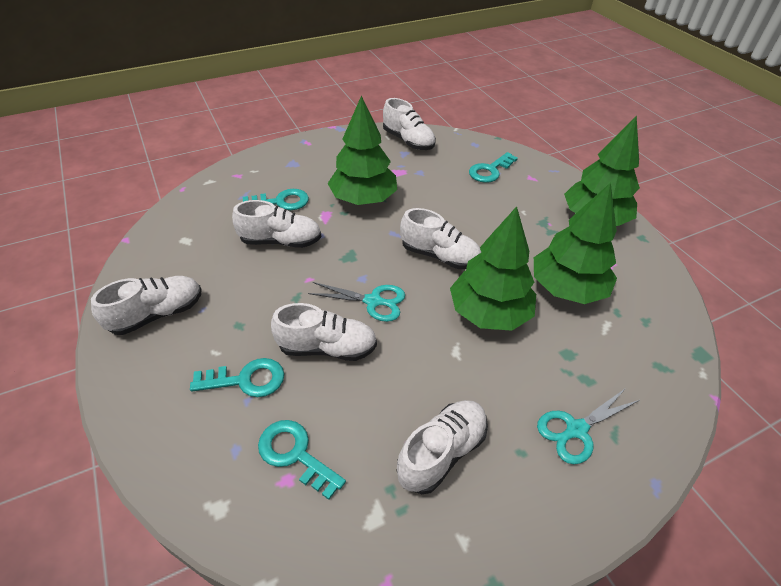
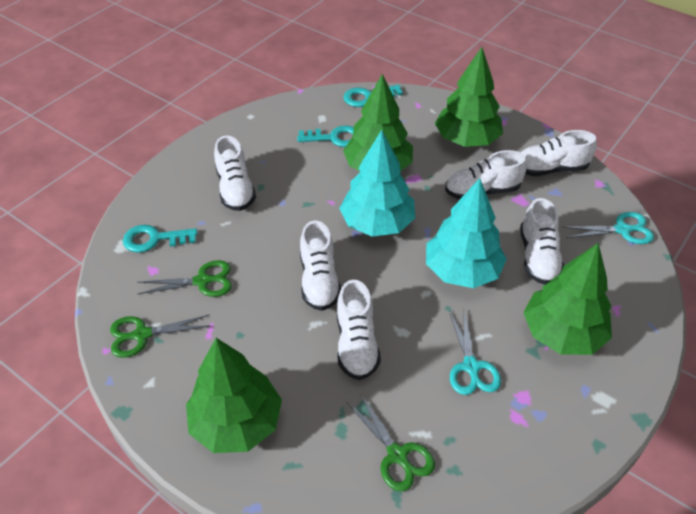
green scissors: 0 -> 3
turquoise key: 4 -> 3
turquoise tree: 0 -> 2

